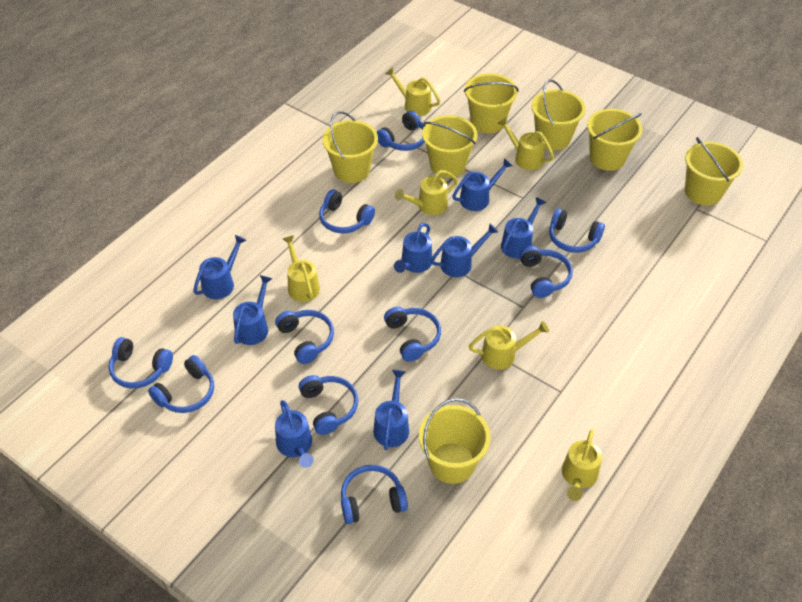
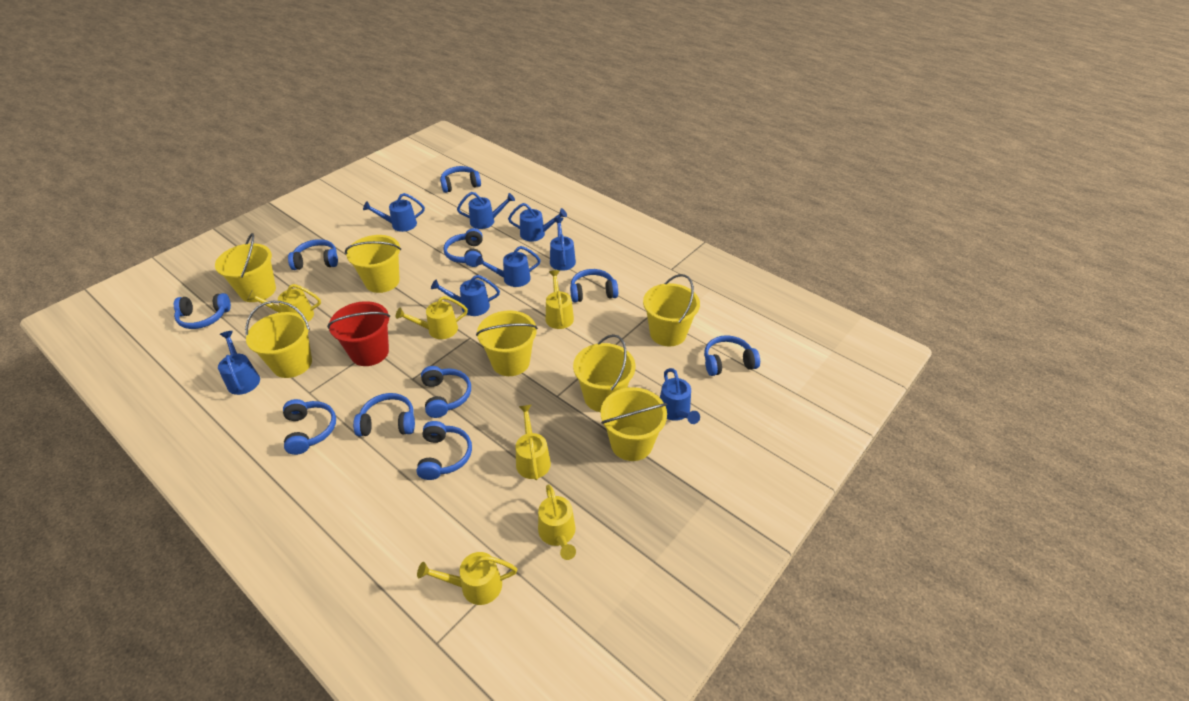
red bucket: 0 -> 1

